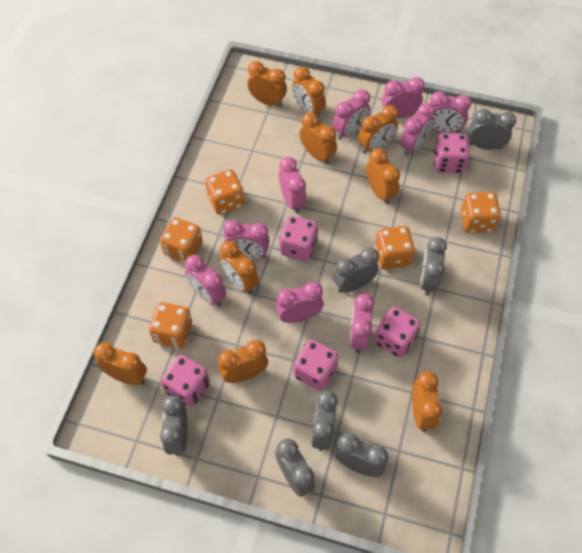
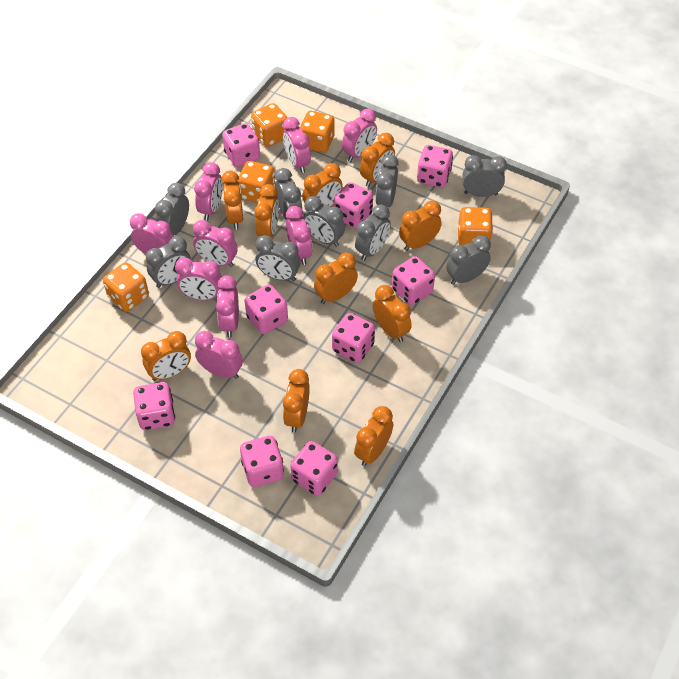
grey clock: 7 -> 9
orange clock: 9 -> 10
pink dice: 5 -> 9

